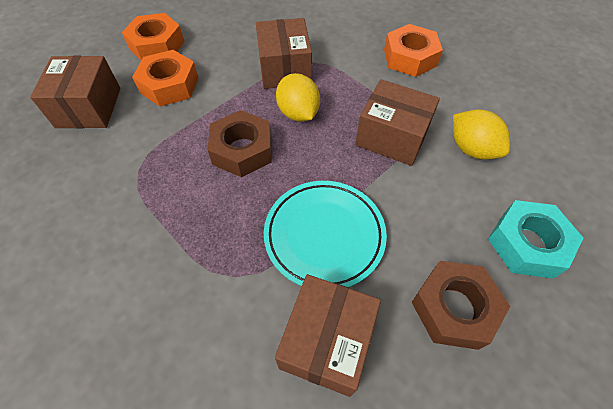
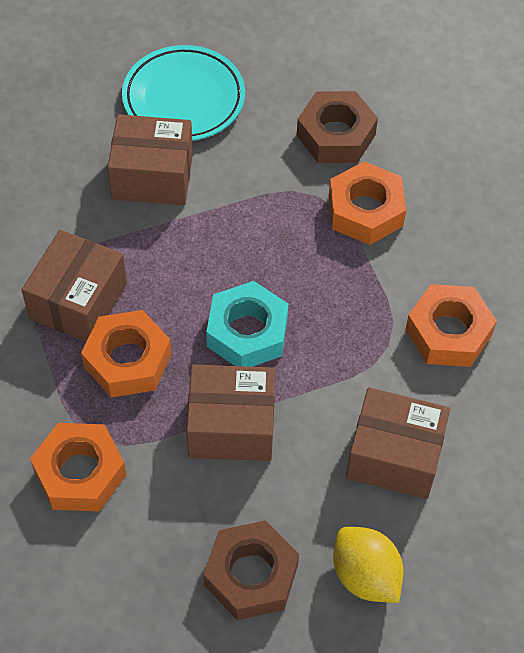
orange nut: 3 -> 4
yellow lemon: 2 -> 1

